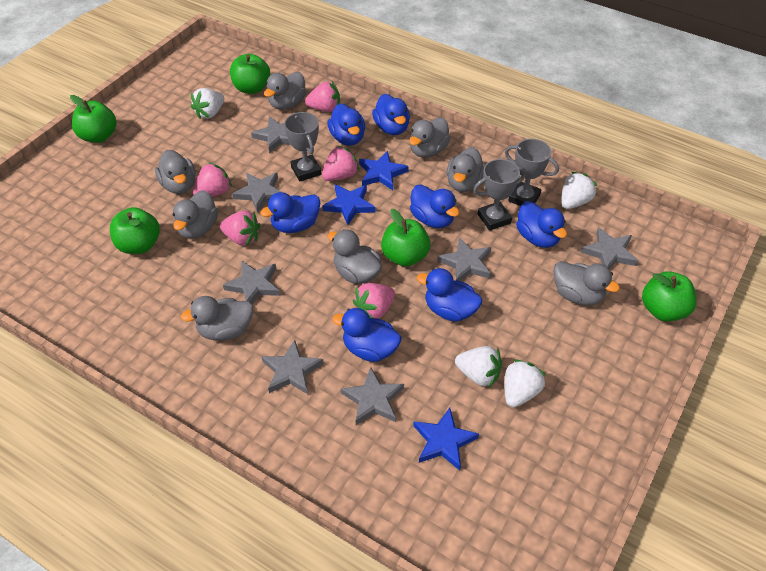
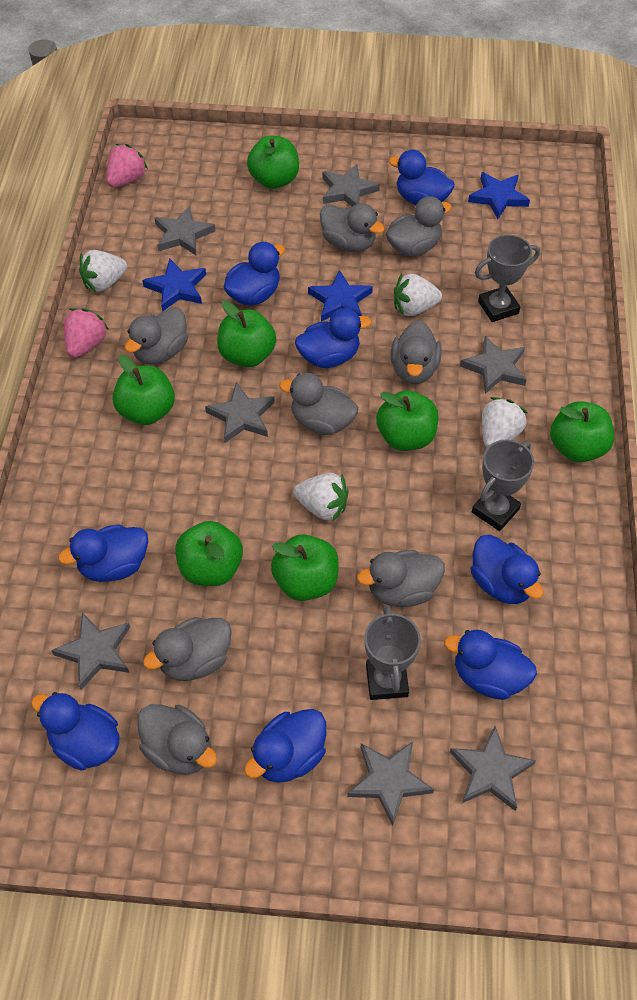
blue duck: 7 -> 8
green apple: 5 -> 7
pink strawberry: 5 -> 2

